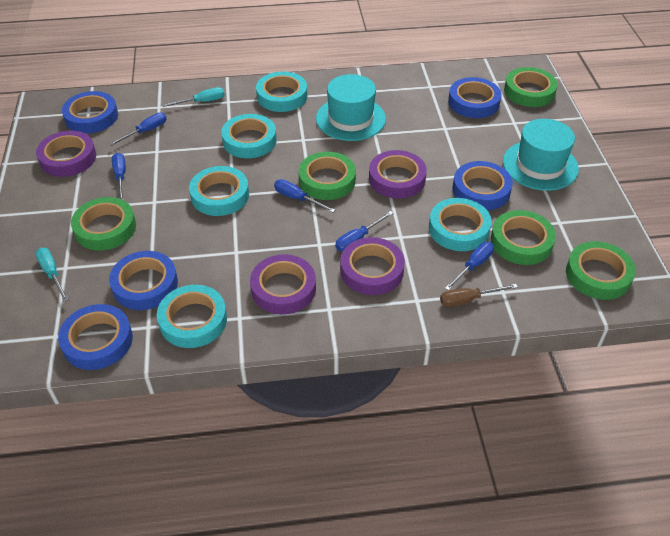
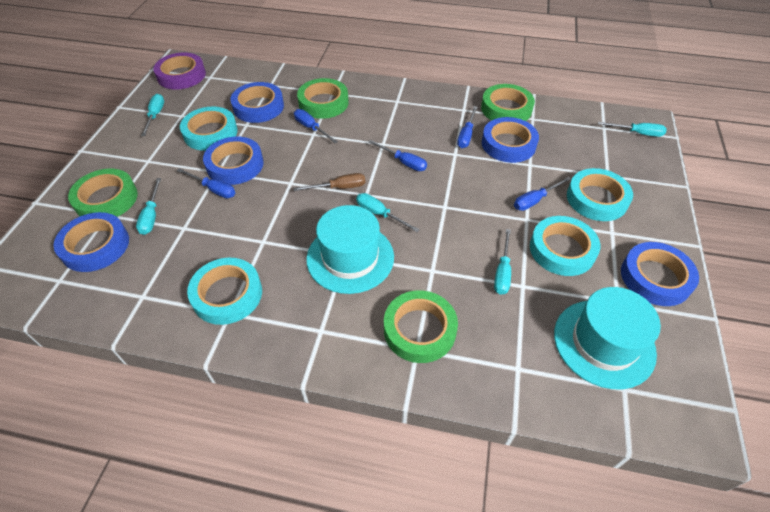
green tape: 5 -> 4
purple tape: 4 -> 1
turquoise screwdriver: 2 -> 5
turquoise tape: 5 -> 4

